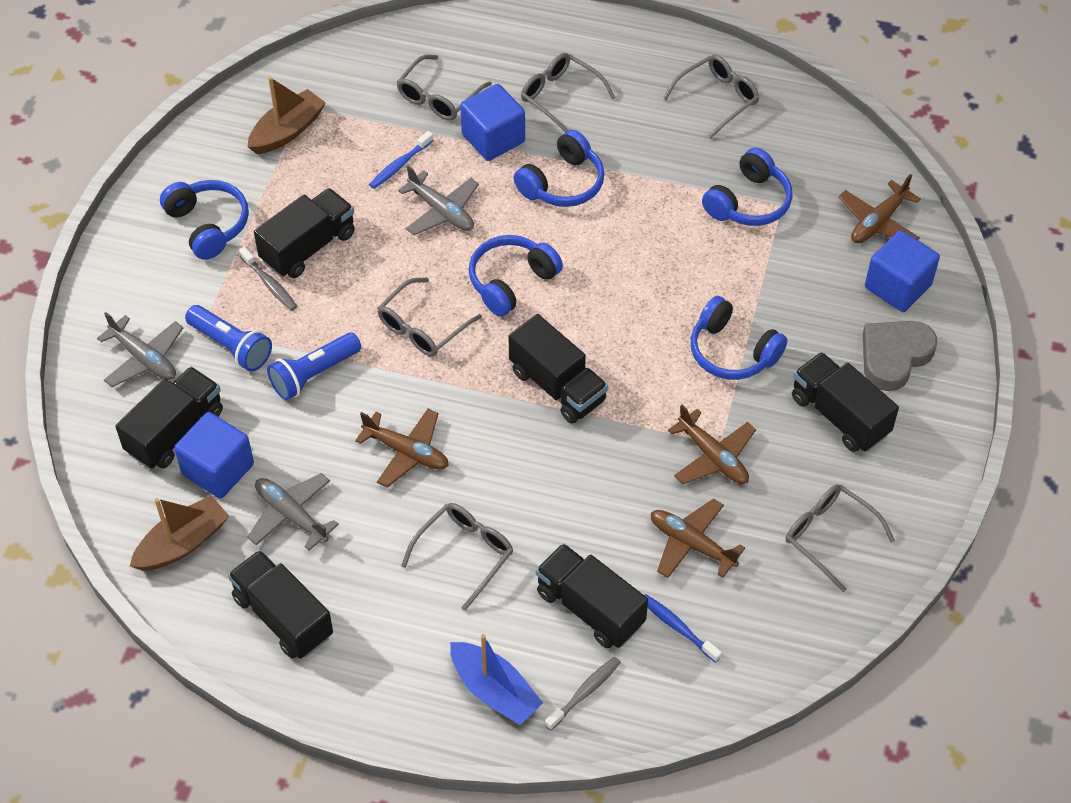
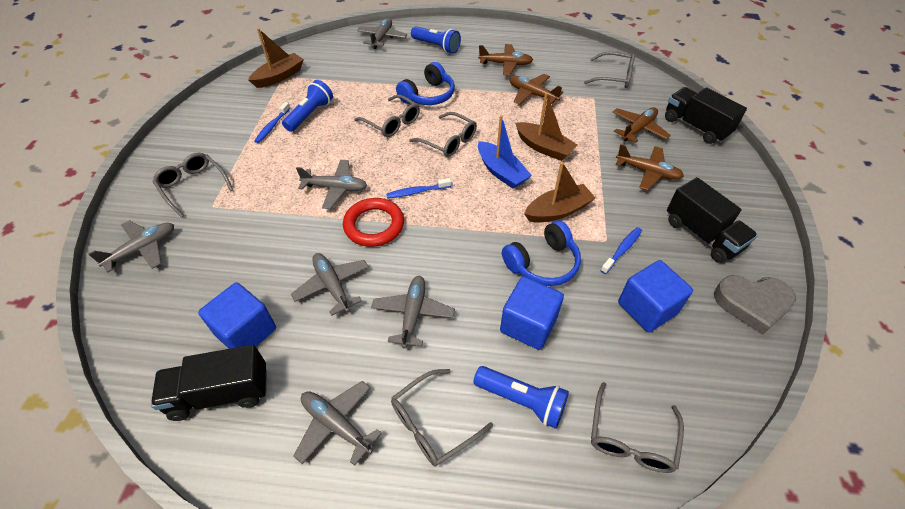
black truck: 6 -> 3
blue flashlight: 2 -> 3
blue headphones: 5 -> 2
blue toothbrush: 2 -> 3
brown boat: 2 -> 3
grey plane: 3 -> 6
grey toothbrush: 2 -> 0
red ring: 0 -> 1

